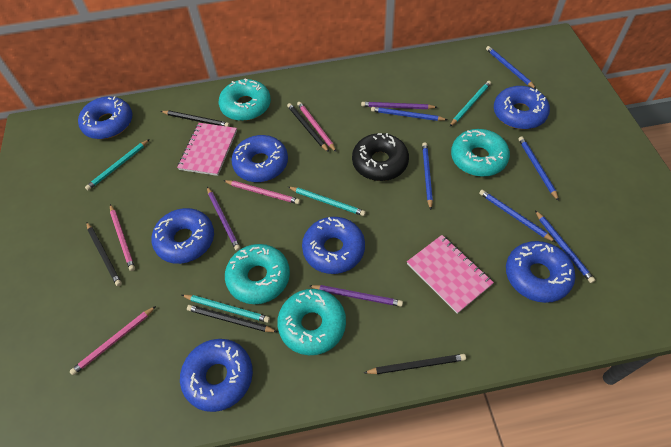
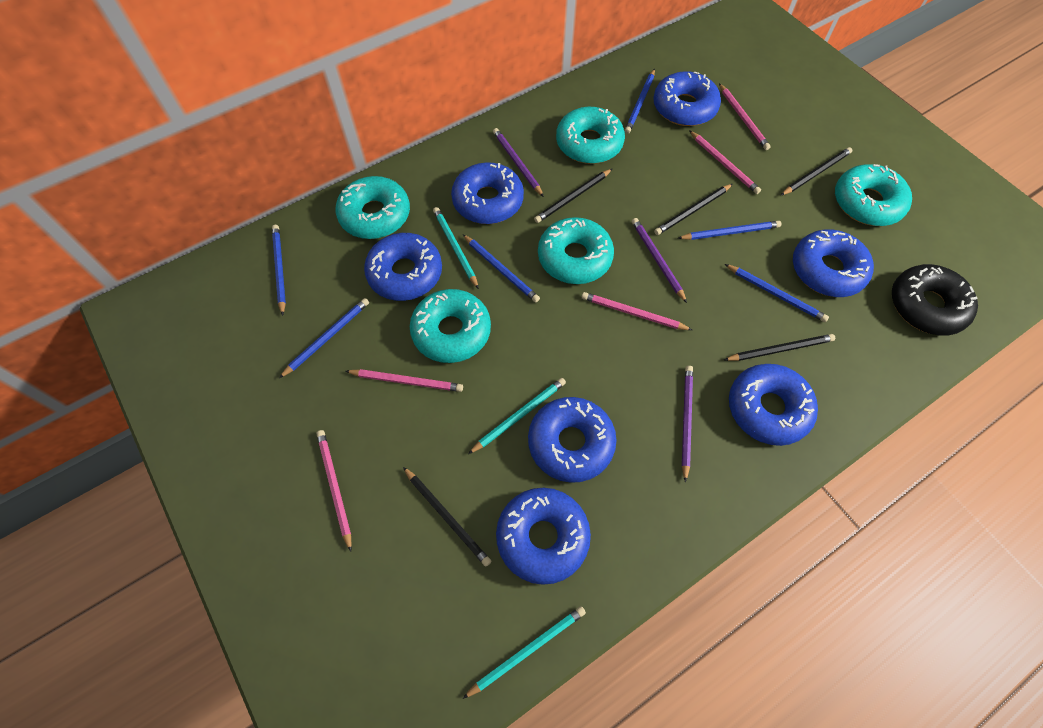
pink notebook: 2 -> 0
pink pencil: 4 -> 5
turquoise donut: 4 -> 5
turquoise pencil: 4 -> 3

